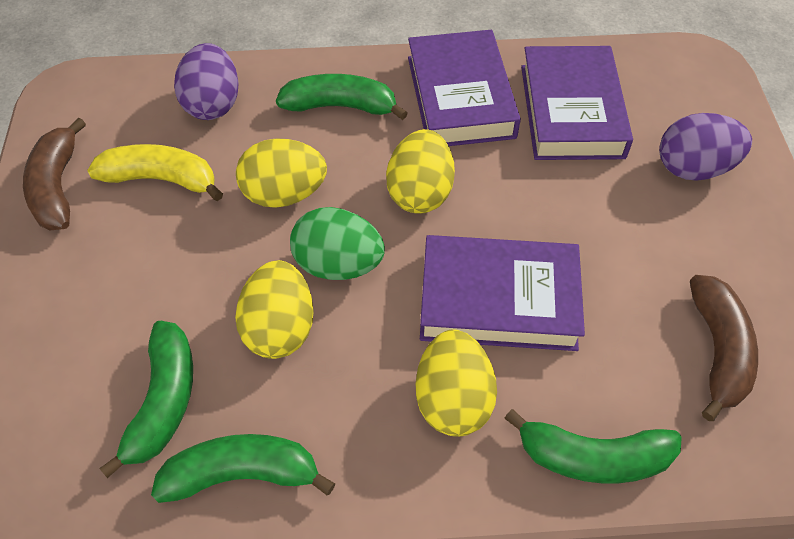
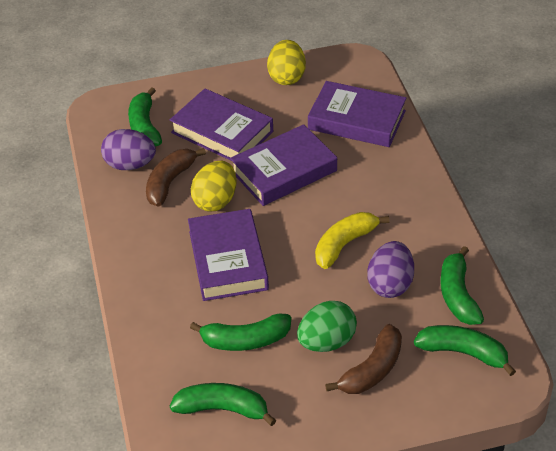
green banana: 4 -> 5
purple book: 3 -> 4
yellow egg: 4 -> 2

